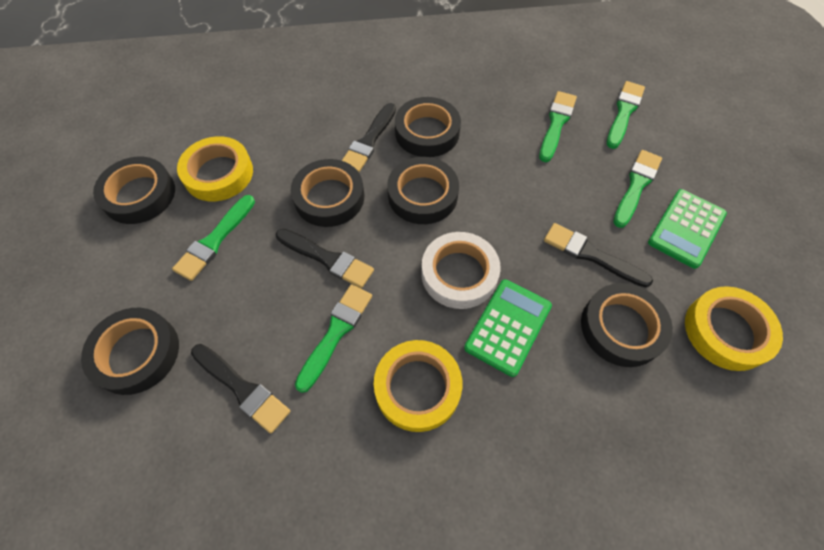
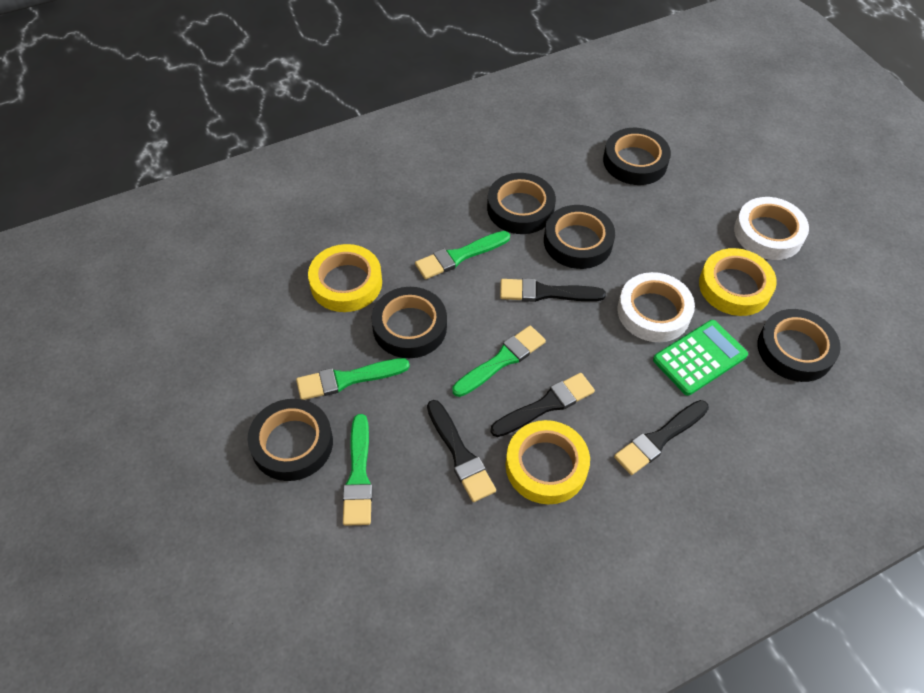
green brush: 5 -> 4
green calculator: 2 -> 1
white tape: 1 -> 2

